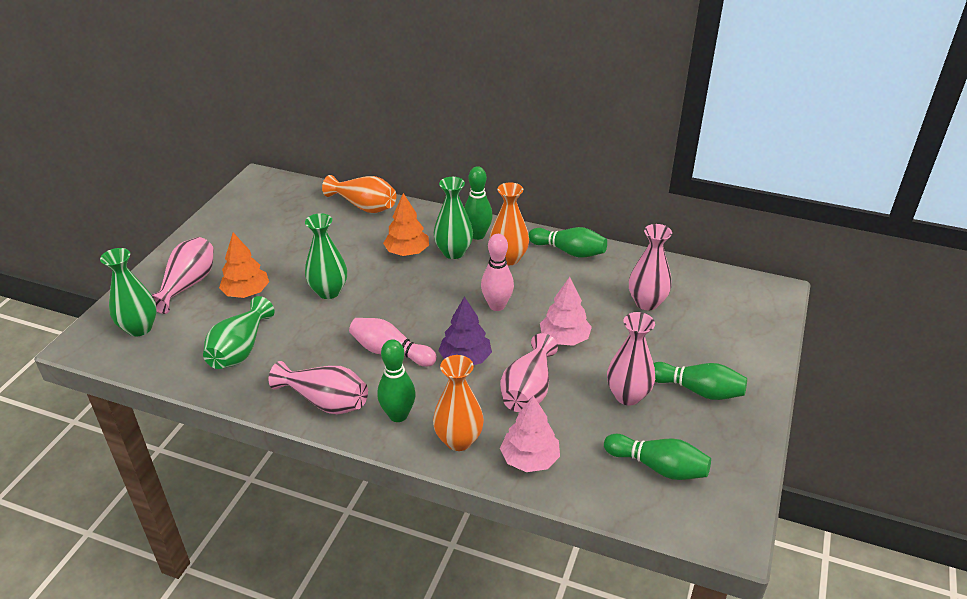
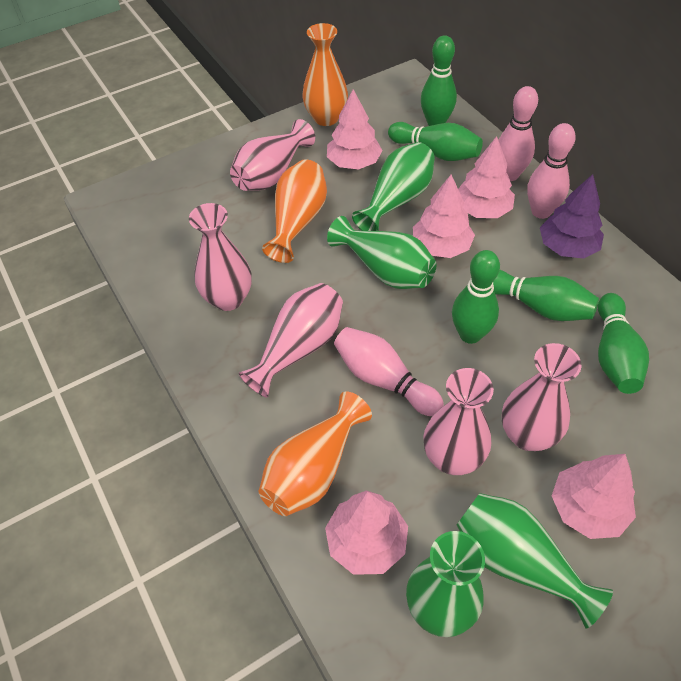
orange tree: 2 -> 0
pink bowling pin: 2 -> 3
pink tree: 2 -> 5

